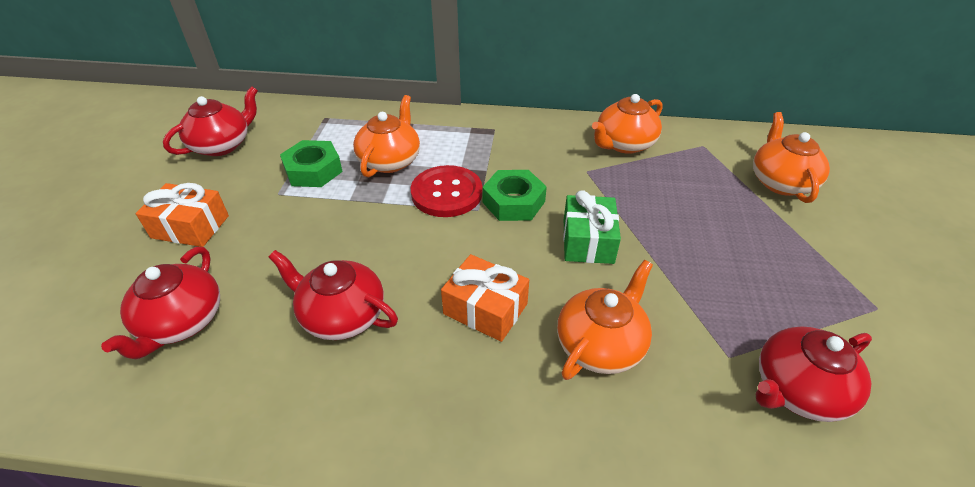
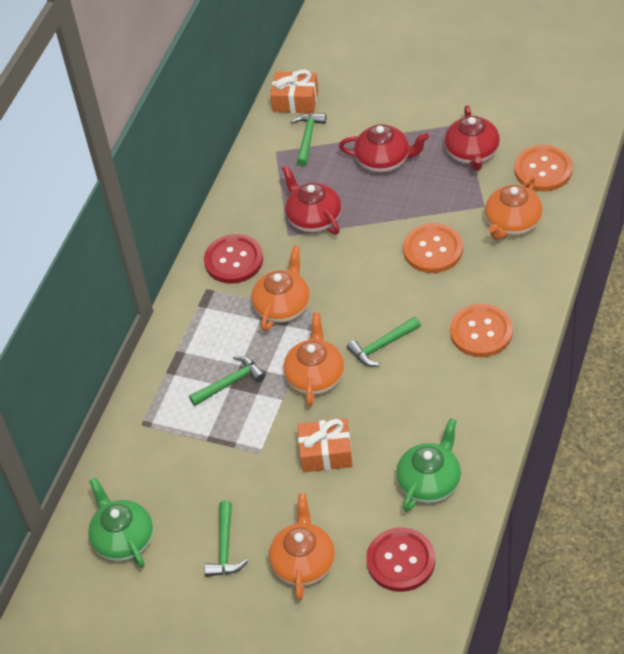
green gift: 1 -> 0
green hammer: 0 -> 4
green nut: 2 -> 0
green teapot: 0 -> 2
orange button: 0 -> 3
red button: 1 -> 2
red teapot: 4 -> 3

